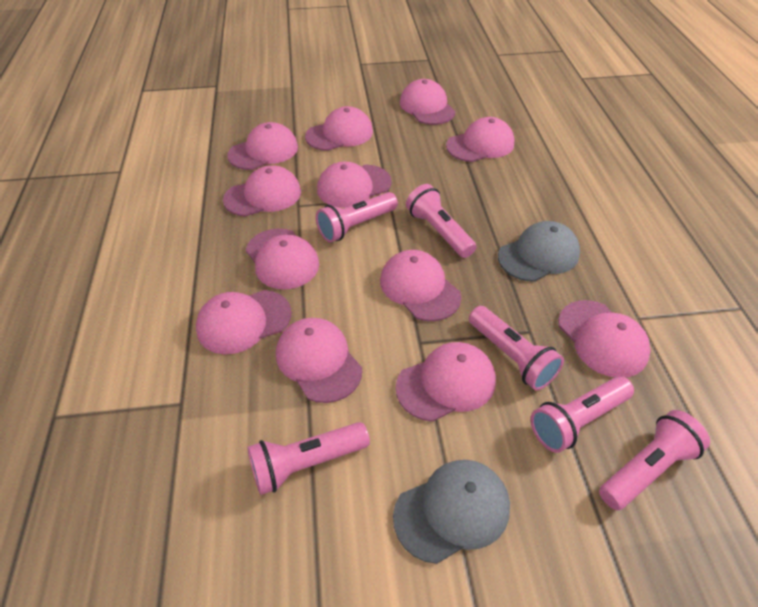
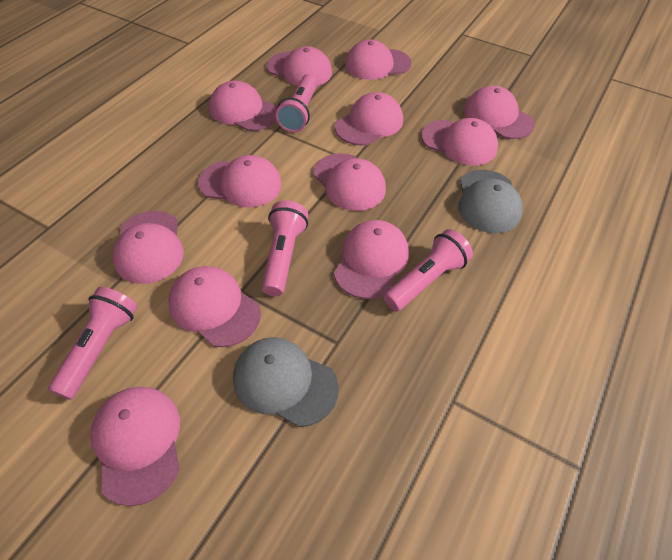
pink flashlight: 6 -> 4

